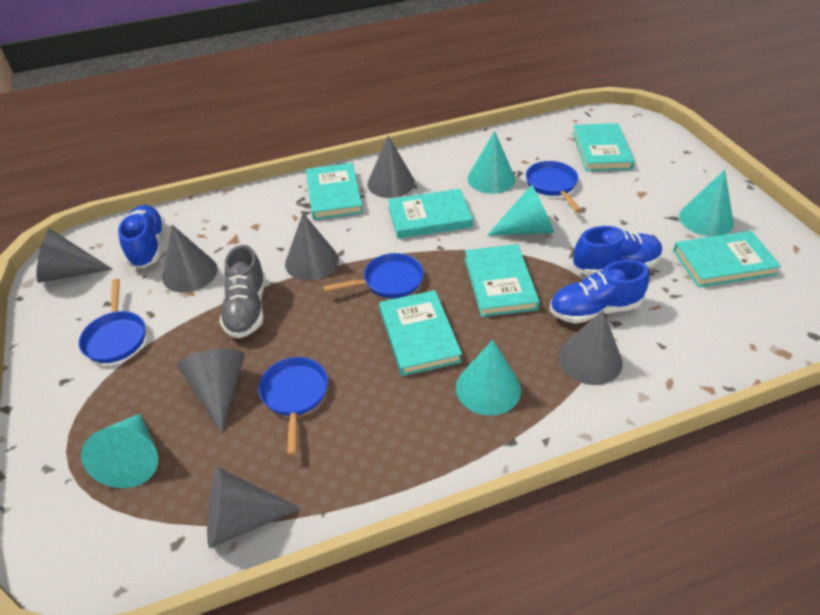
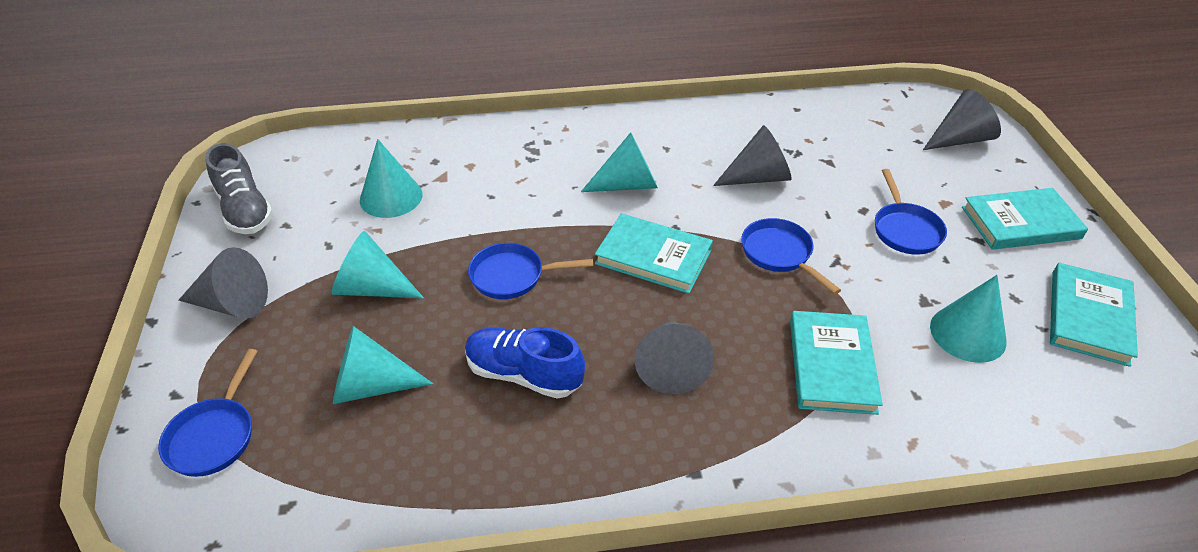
blue shoe: 3 -> 1
grey cone: 7 -> 4
turquoise book: 6 -> 4

